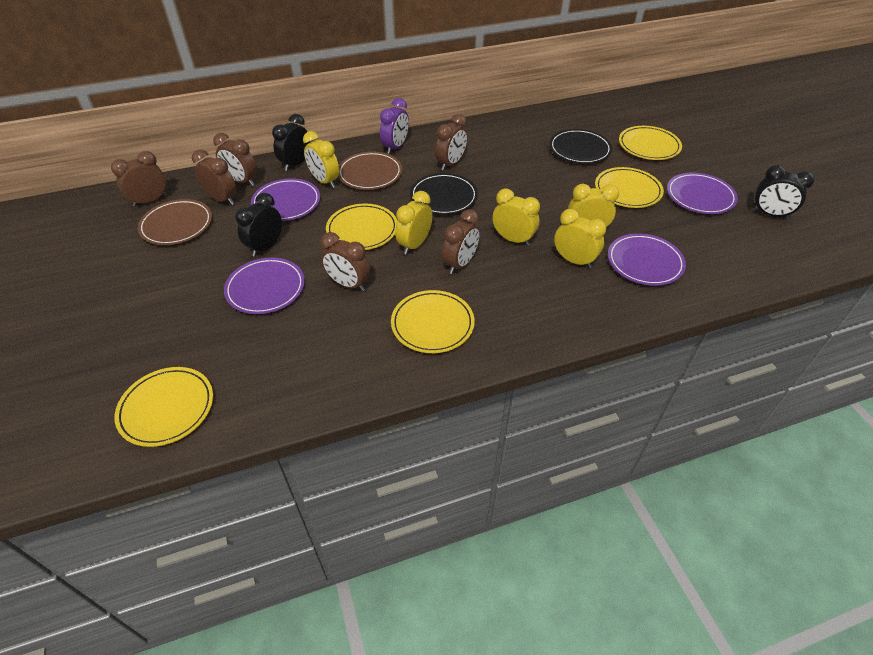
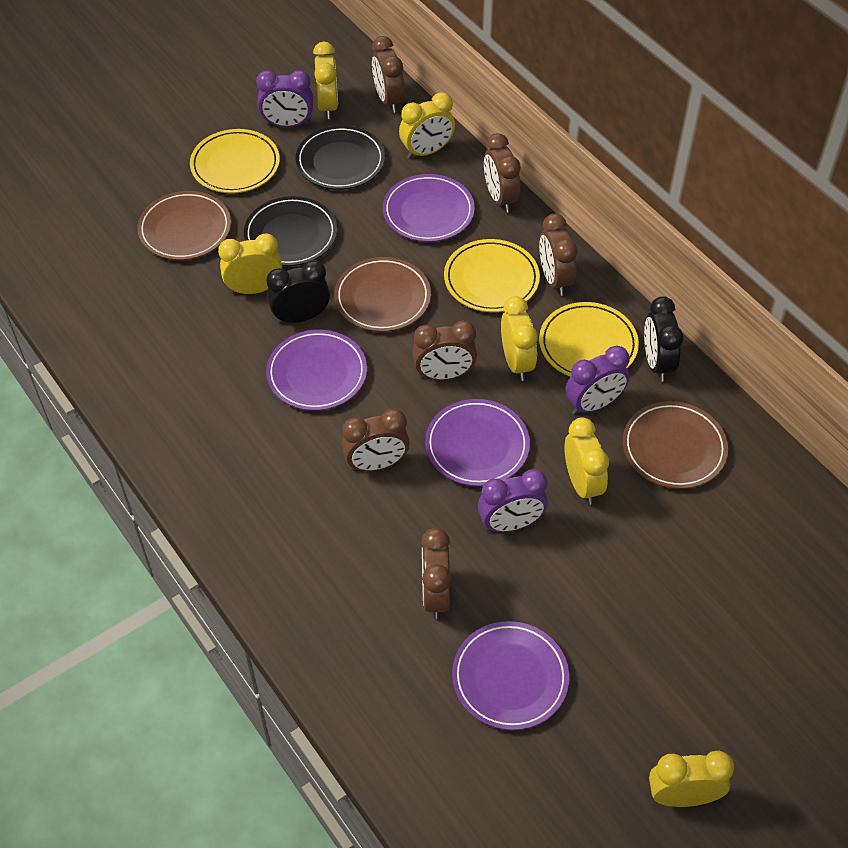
black clock: 3 -> 2
brown plate: 2 -> 3
purple clock: 1 -> 3
yellow clock: 5 -> 6
yellow plate: 5 -> 3

